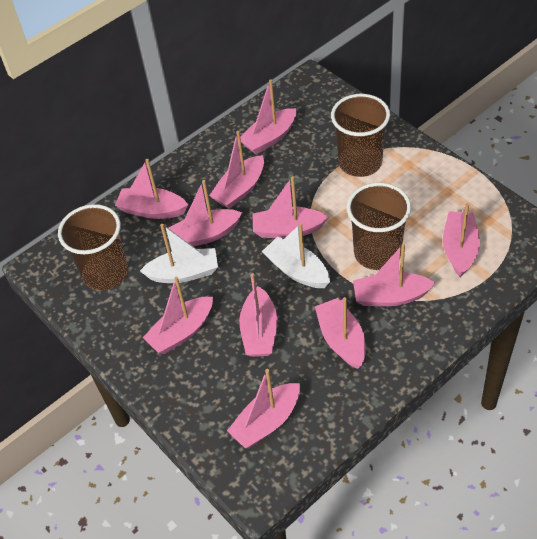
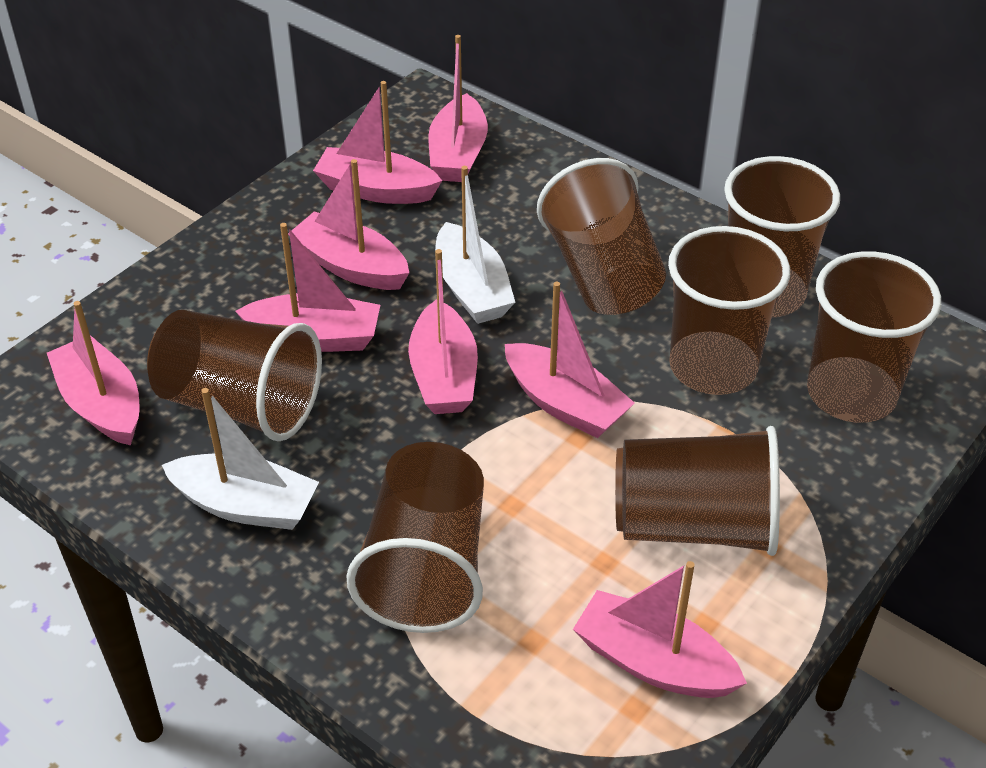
brown cup: 3 -> 7
pink boat: 11 -> 8

